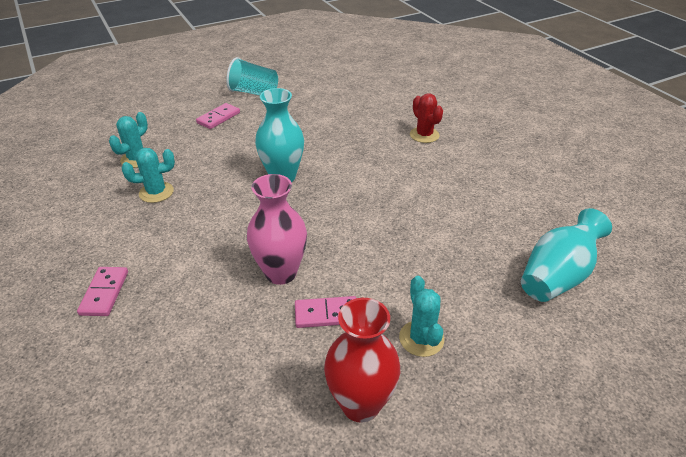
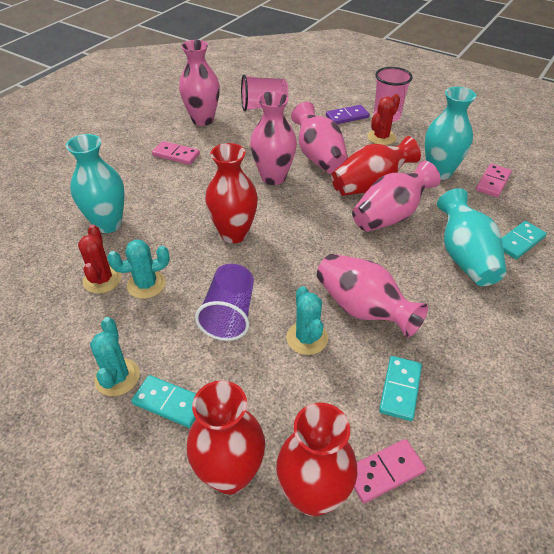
pink cup: 0 -> 2
pink vase: 1 -> 5
purple cup: 0 -> 1
purple domino: 0 -> 1
red cactus: 1 -> 2
red vase: 1 -> 4
turquoise cup: 1 -> 0
turquoise domino: 0 -> 3
turquoise vase: 2 -> 3

